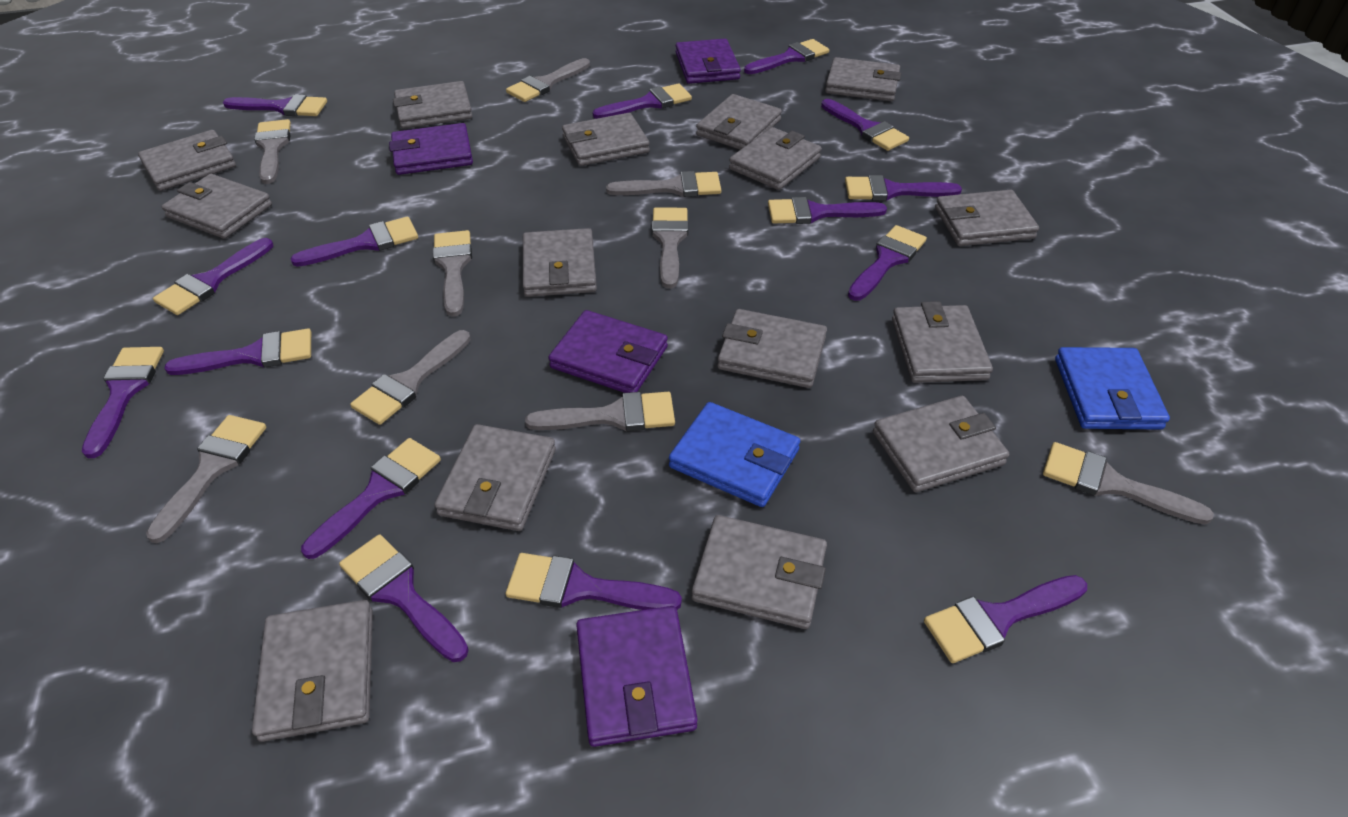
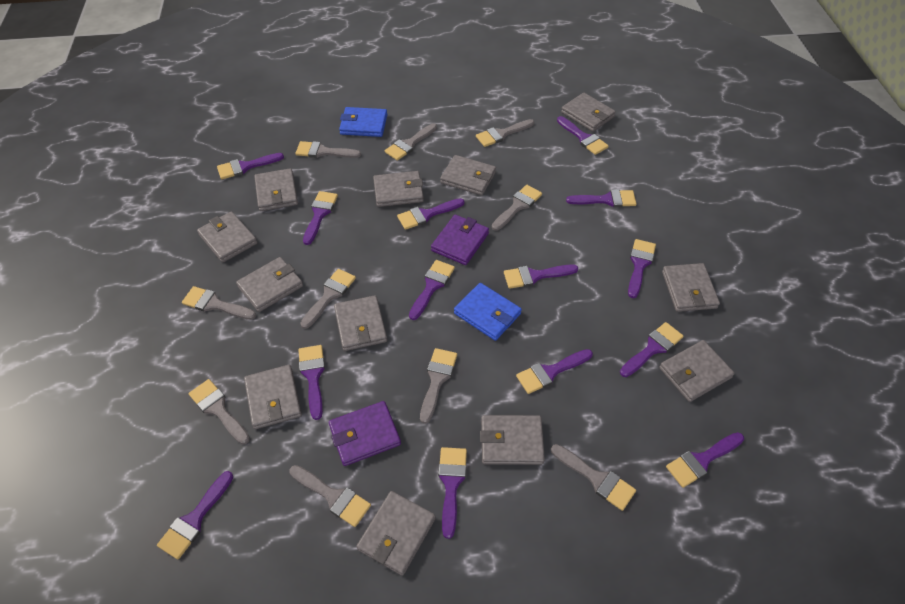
grey brush: 9 -> 10
grey wallet: 15 -> 12
purple brush: 15 -> 14
purple wallet: 4 -> 2

